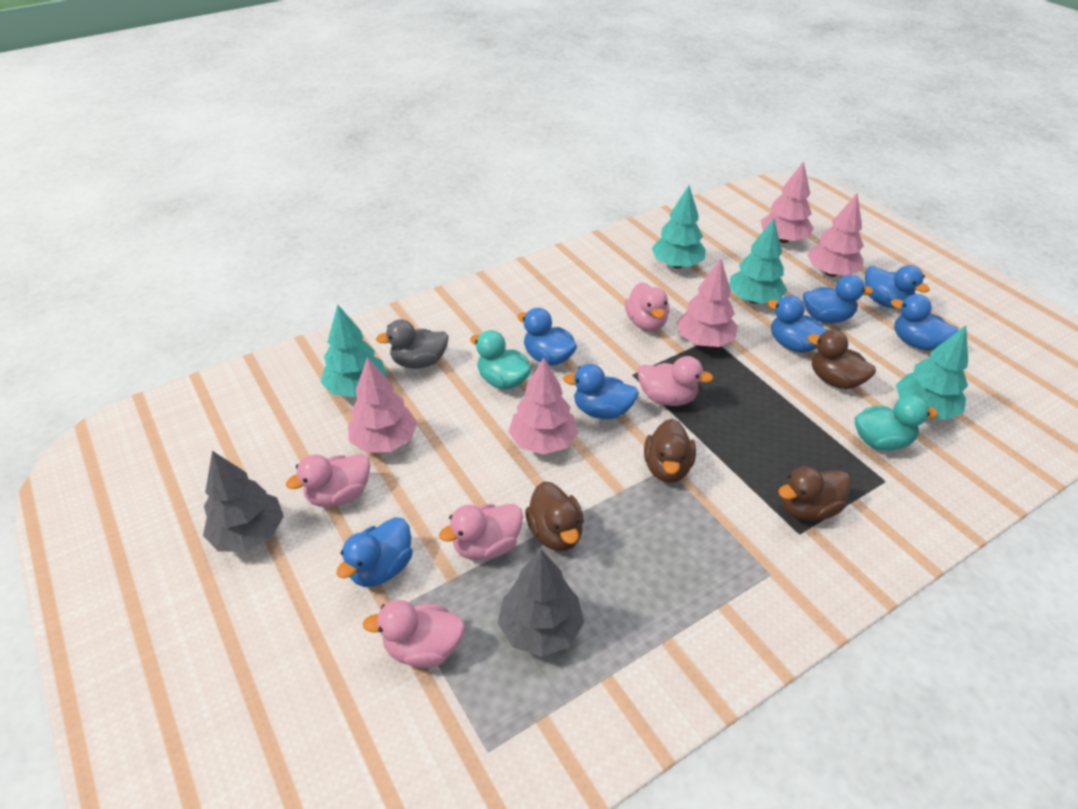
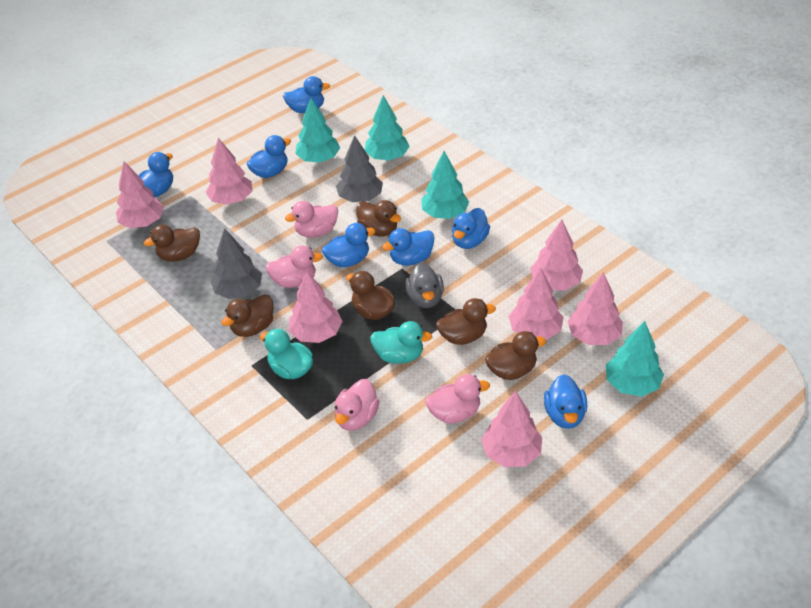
brown duck: 4 -> 6
pink duck: 5 -> 4
pink tree: 5 -> 7

